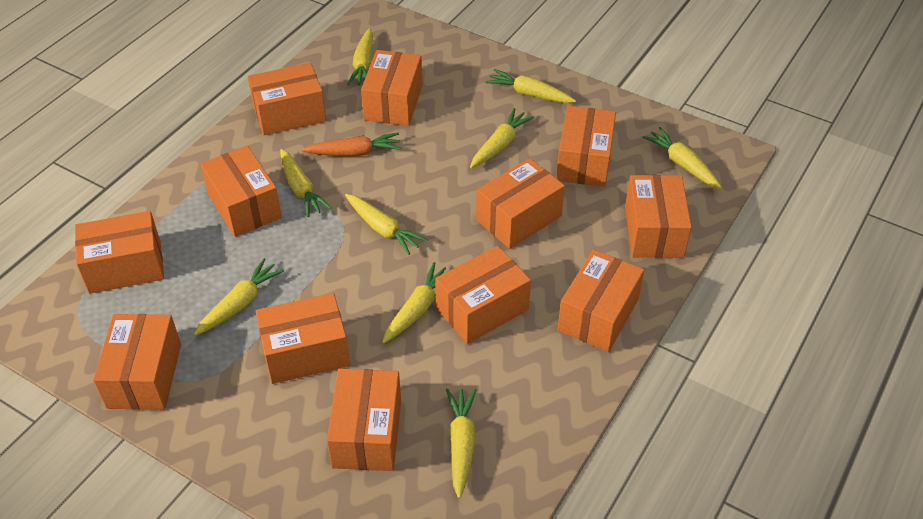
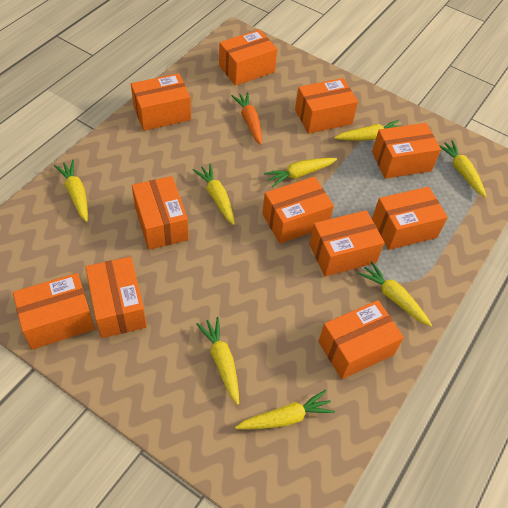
orange box: 12 -> 11
yellow carrot: 9 -> 8

